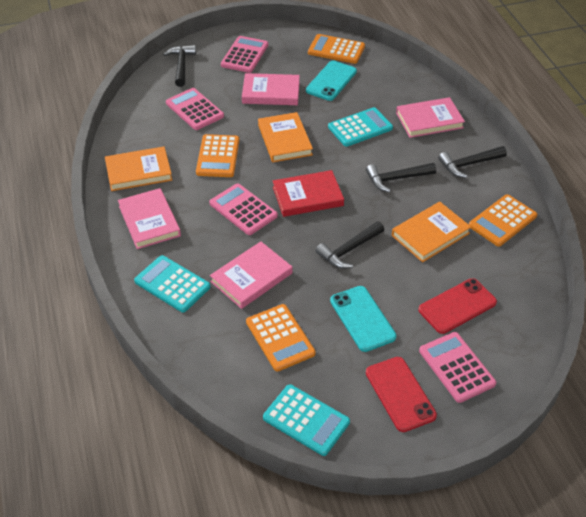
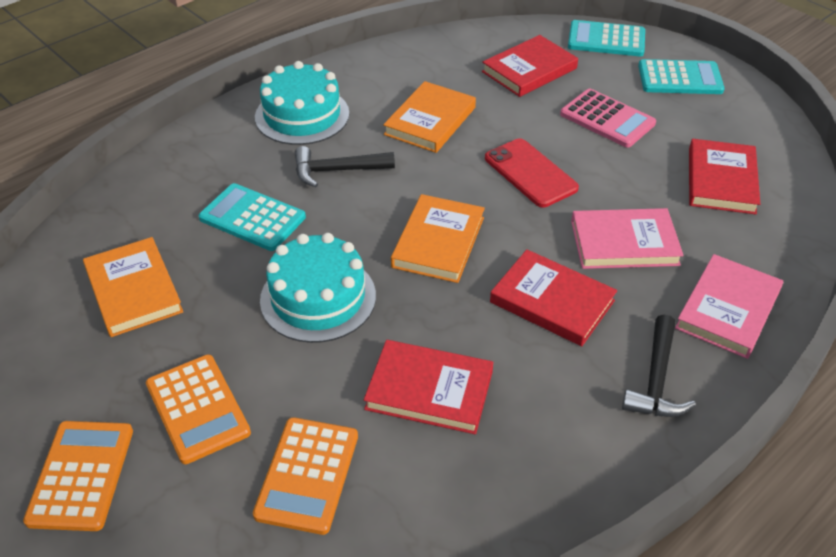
black hammer: 4 -> 2
orange calculator: 4 -> 3
pink book: 4 -> 2
pink calculator: 4 -> 1
red book: 1 -> 4
red phone: 2 -> 1
turquoise cake: 0 -> 2
turquoise phone: 2 -> 0

